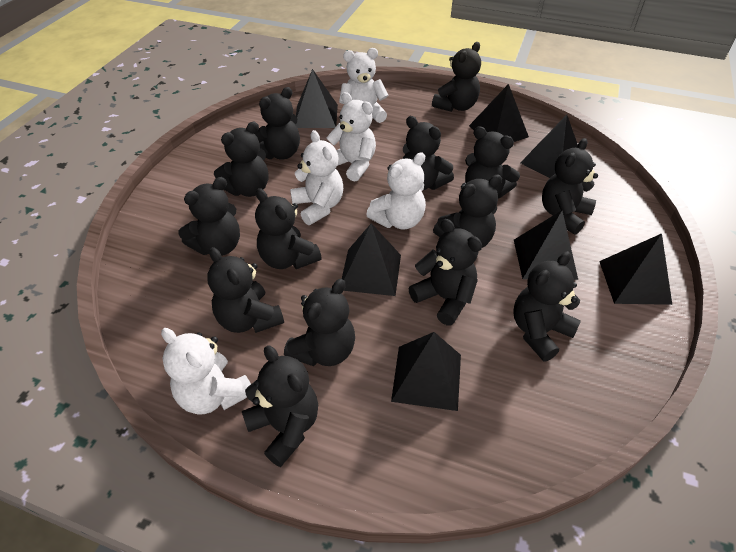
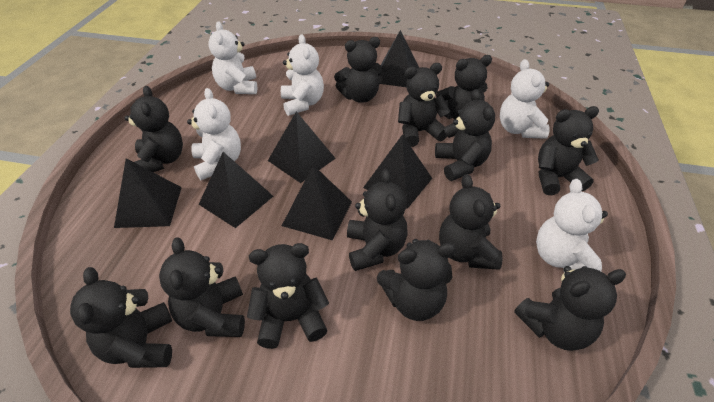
black pyramid: 7 -> 6
black teddy bear: 14 -> 13

